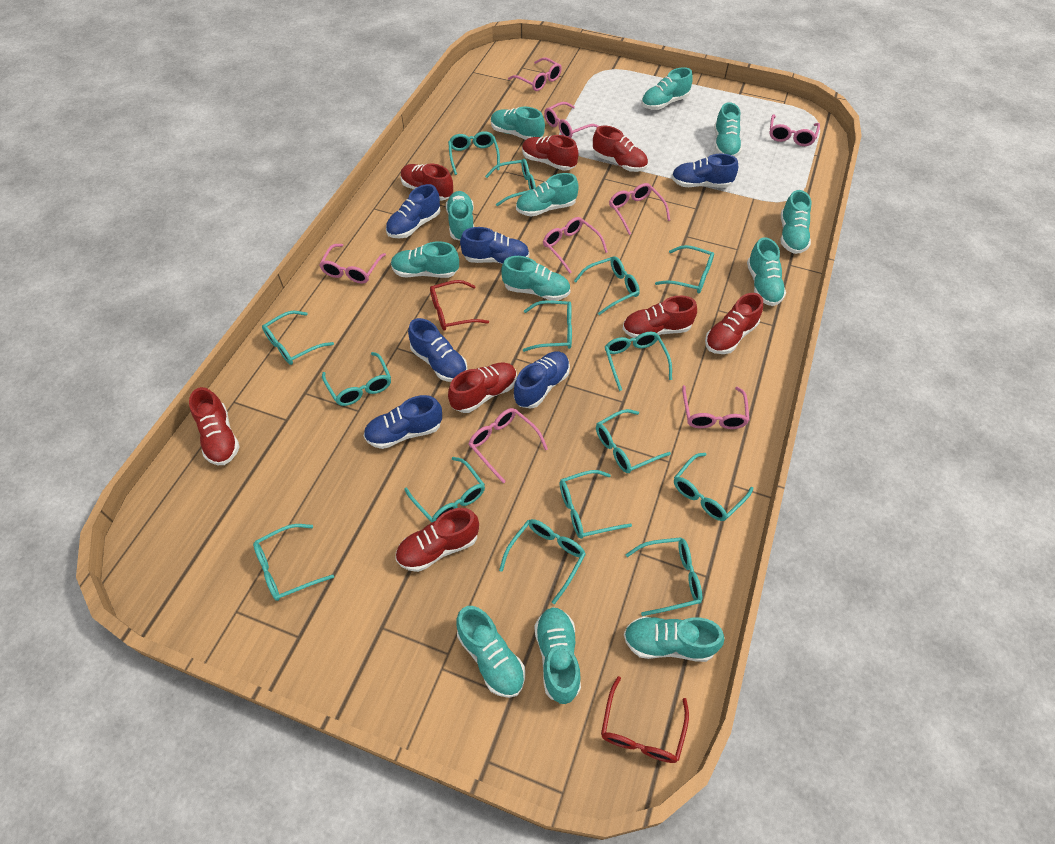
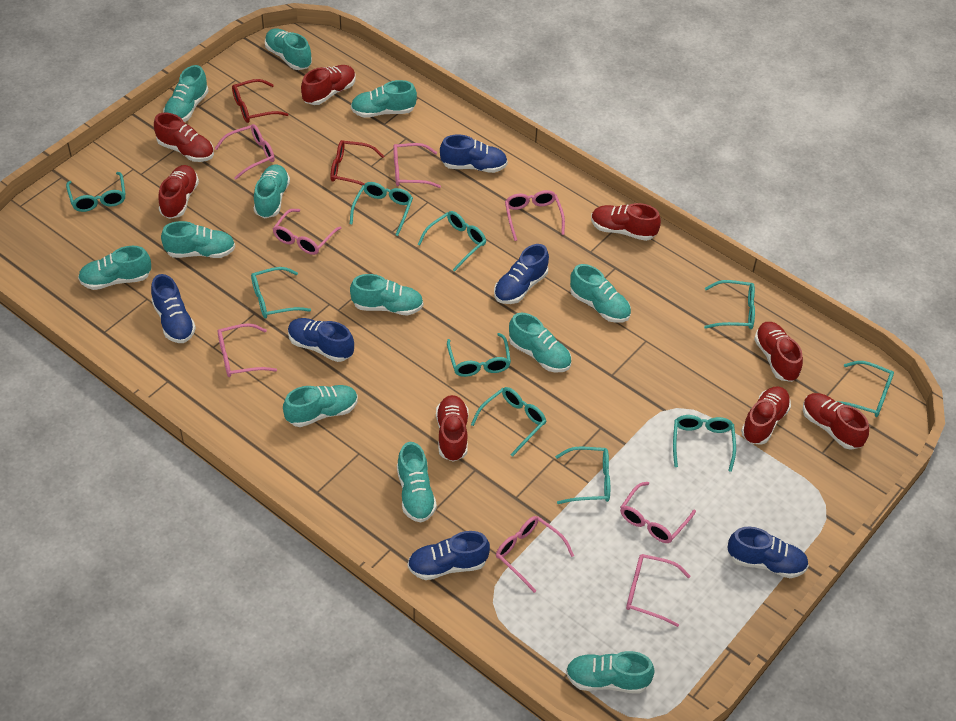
turquoise glasses: 15 -> 10

